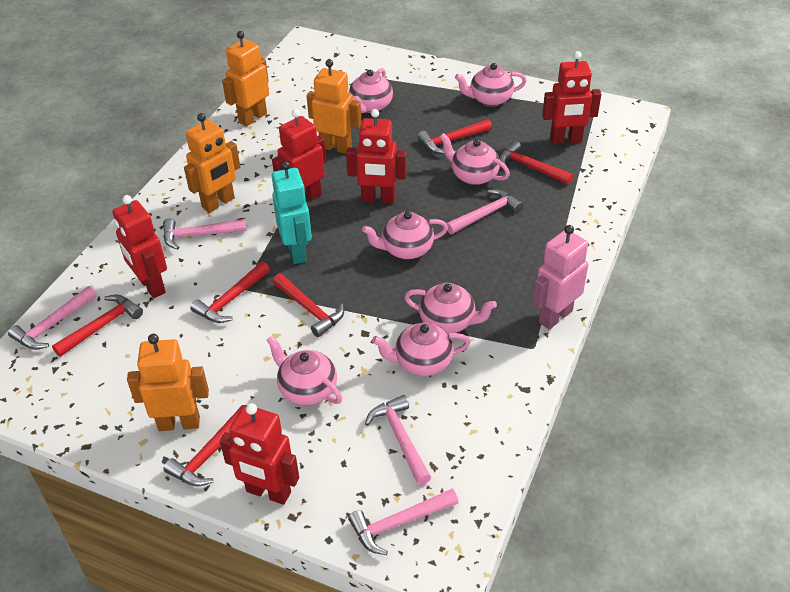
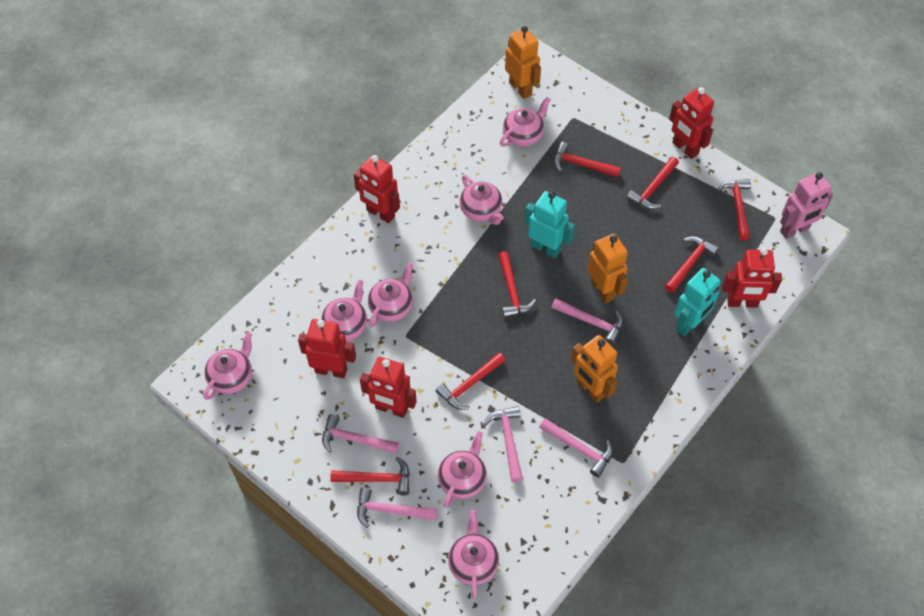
orange robot: 4 -> 3
red hammer: 6 -> 7
turquoise robot: 1 -> 2

